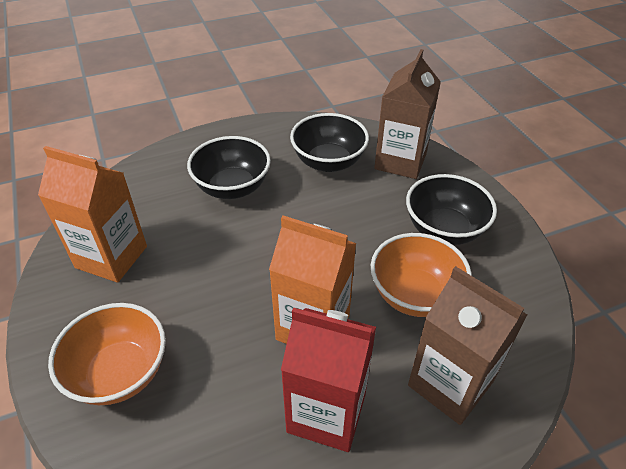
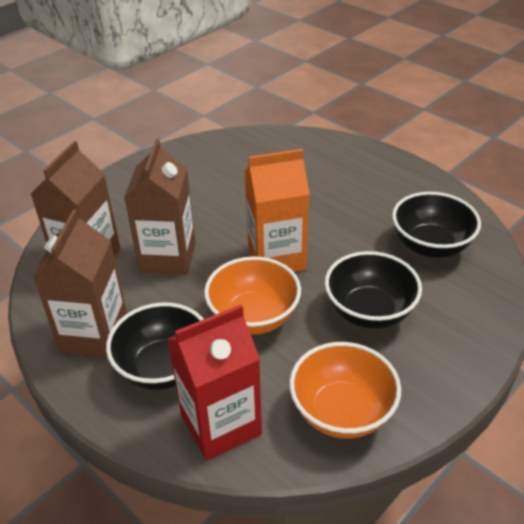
brown carton: 2 -> 3
orange carton: 2 -> 1

